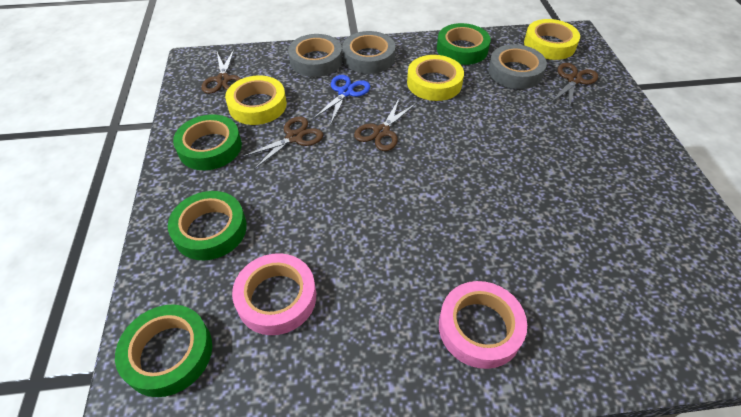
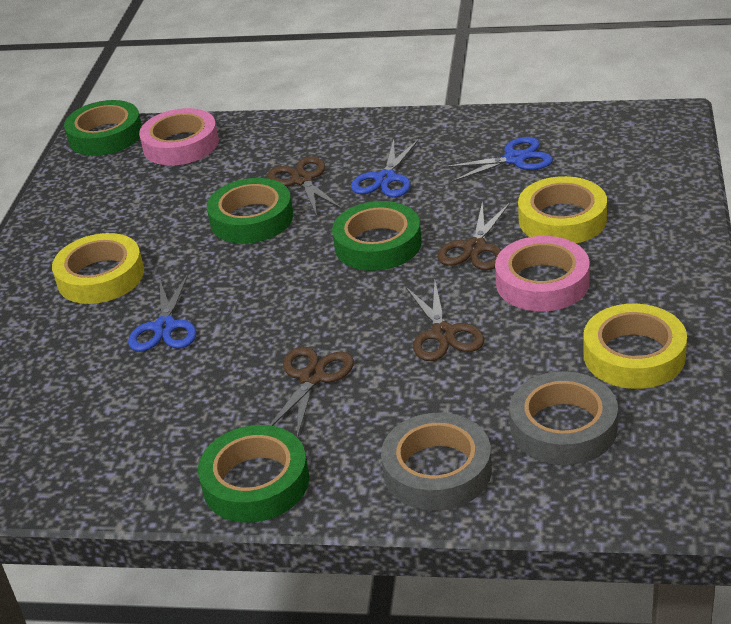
blue scissors: 1 -> 3
grey tape: 3 -> 2

